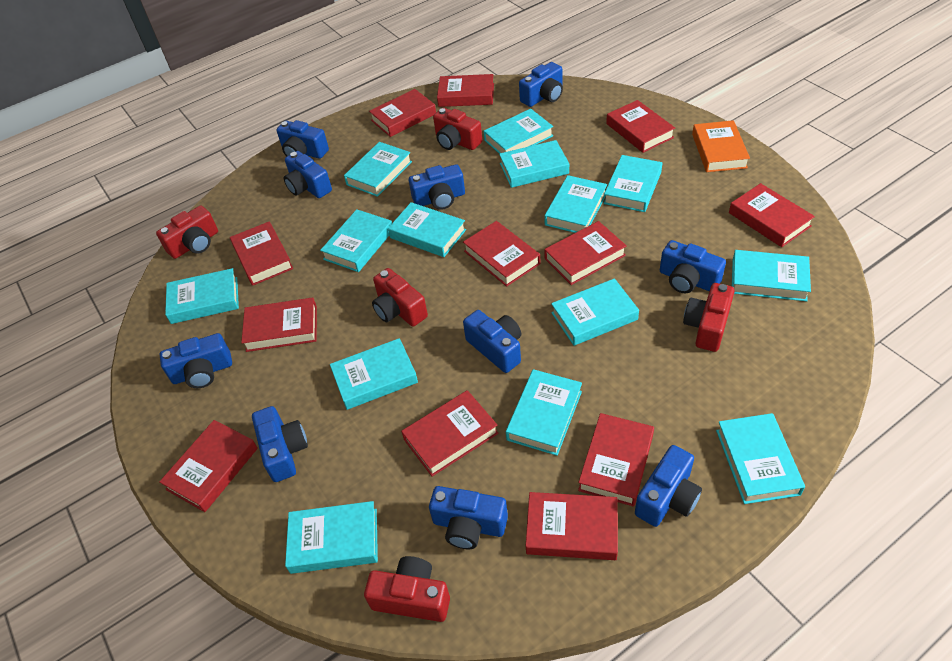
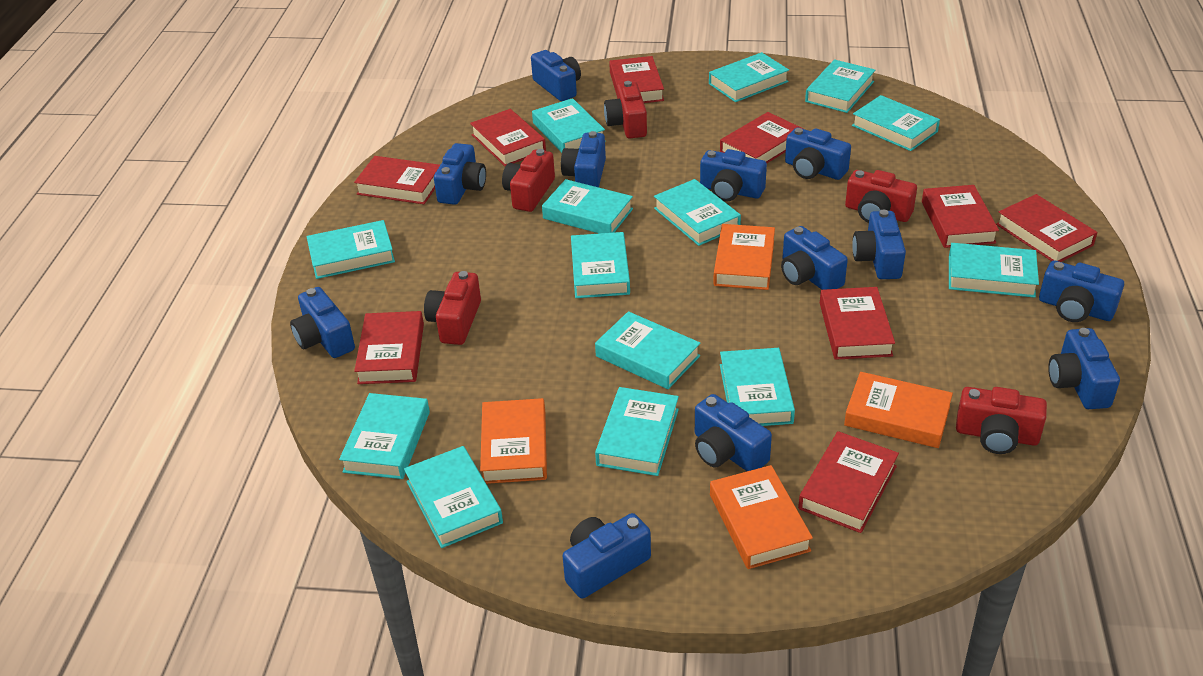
blue camera: 10 -> 12
orange book: 1 -> 4
red book: 12 -> 9

